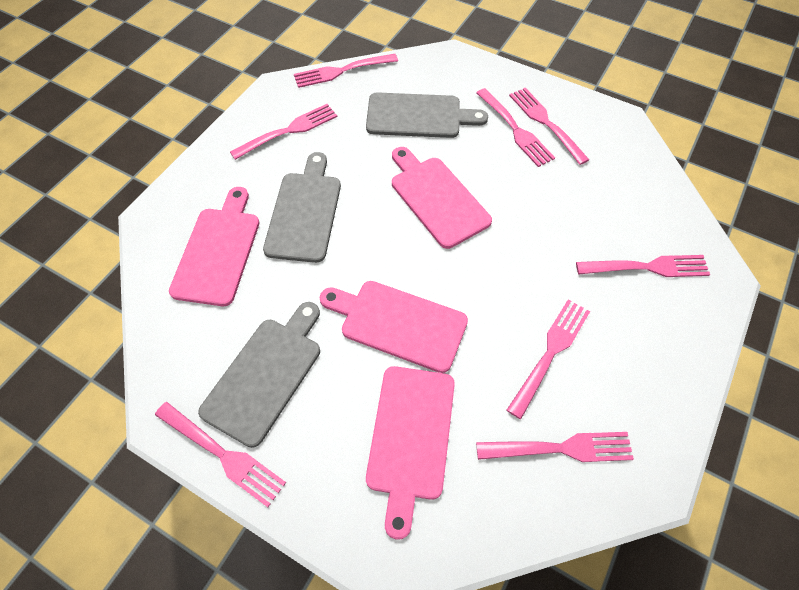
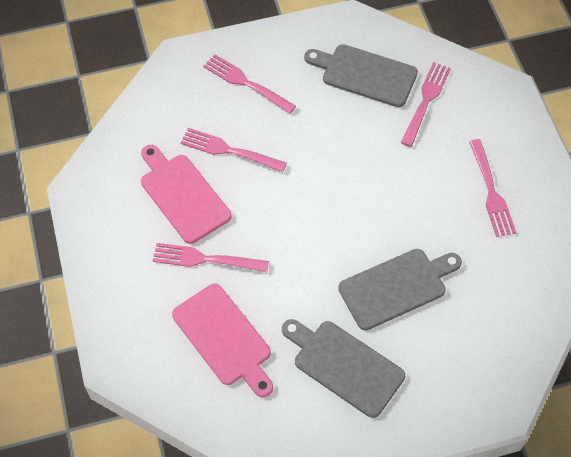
pink cutting board: 4 -> 2
pink fork: 8 -> 5

